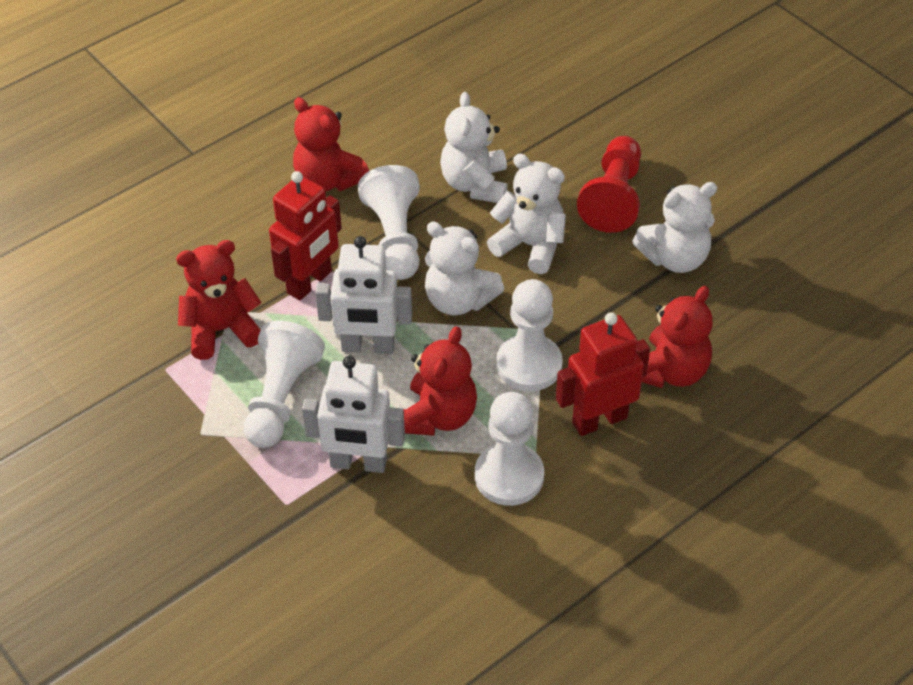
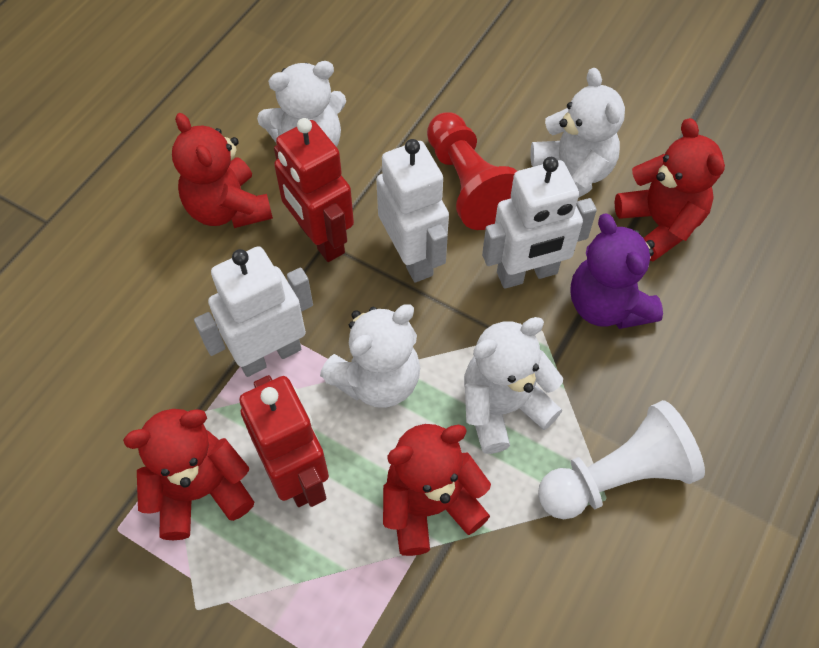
purple teddy bear: 0 -> 1
white pawn: 4 -> 1
white robot: 2 -> 3

